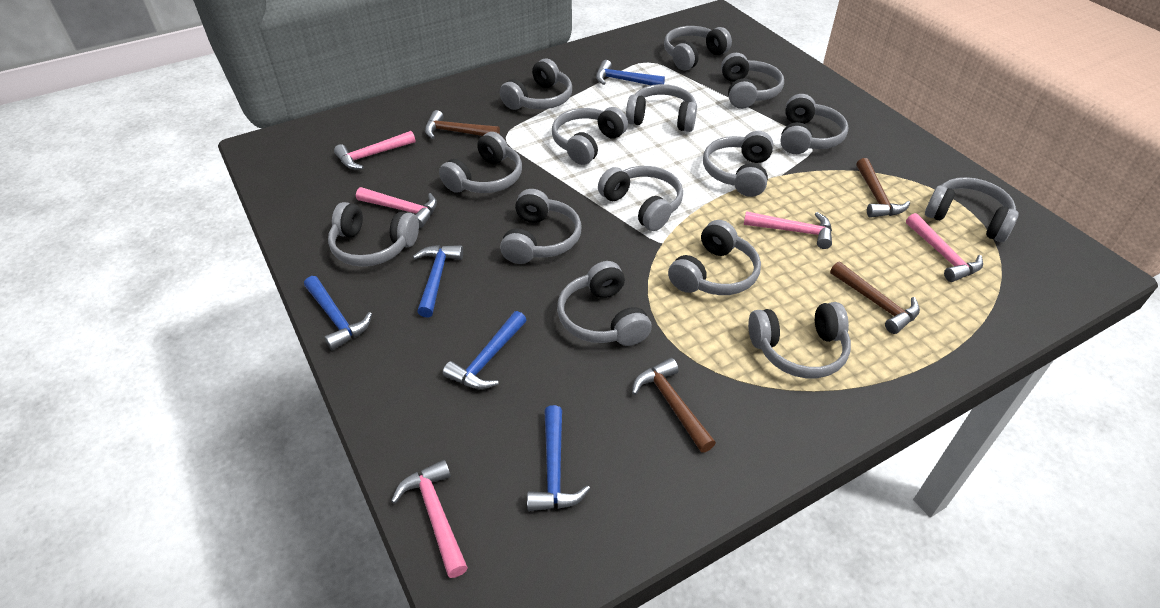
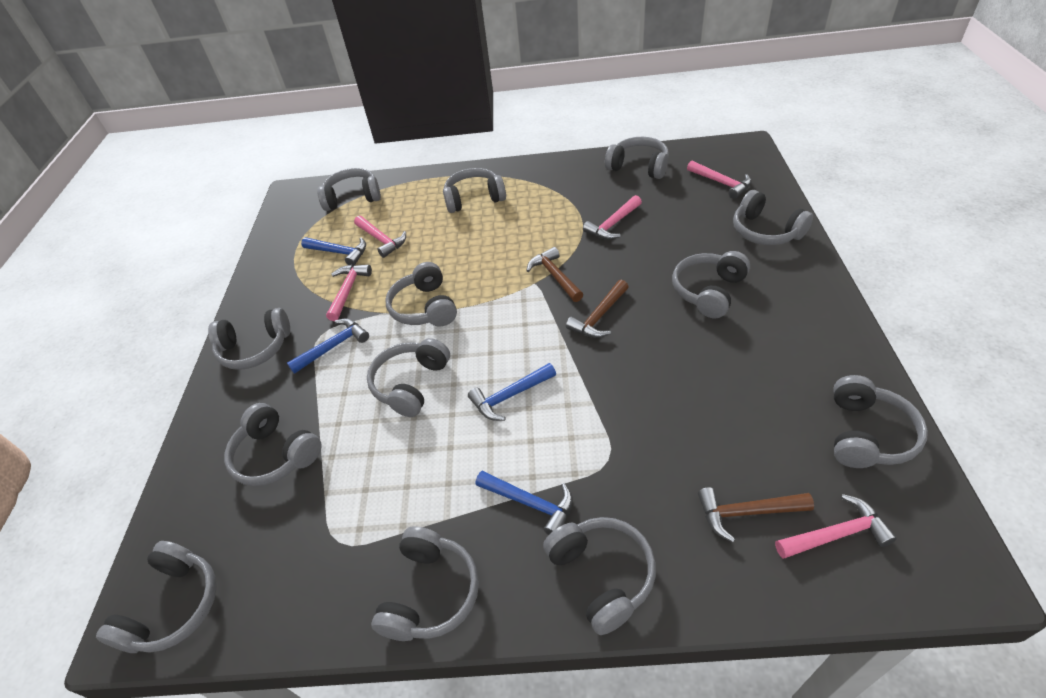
blue hammer: 5 -> 4
brown hammer: 4 -> 3
grey headphones: 15 -> 13

